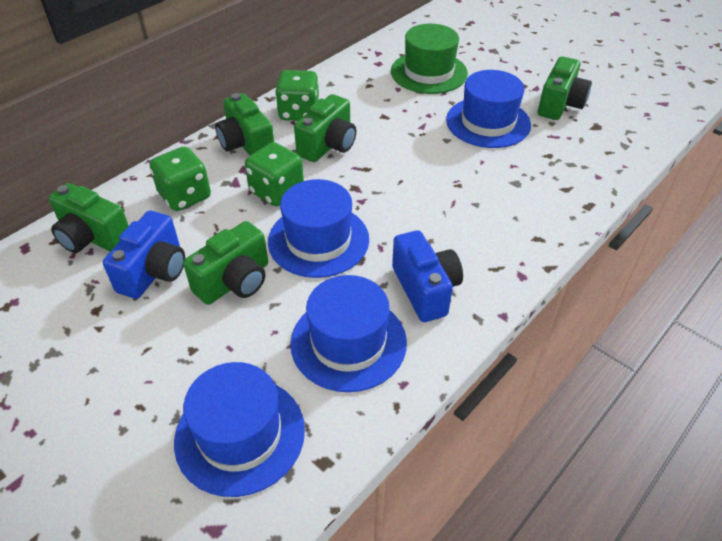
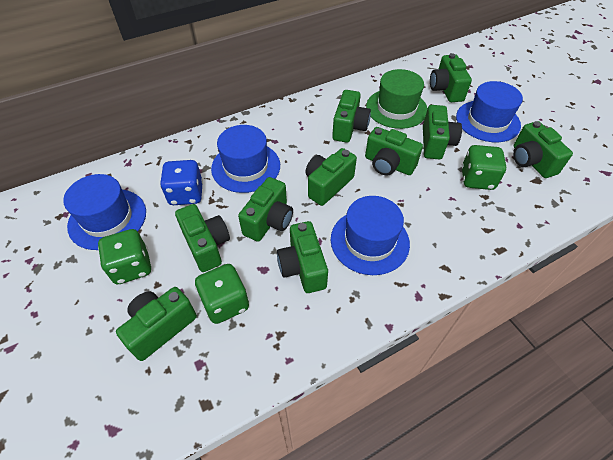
blue camera: 2 -> 0
blue dice: 0 -> 1
green camera: 5 -> 10

